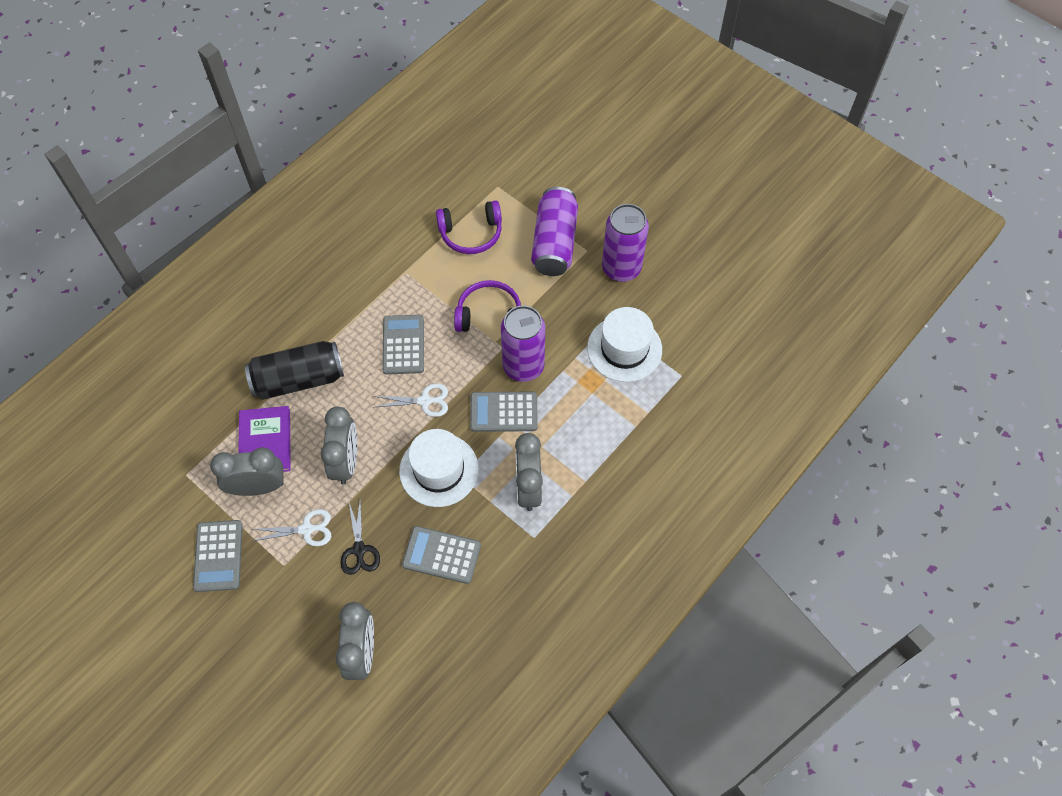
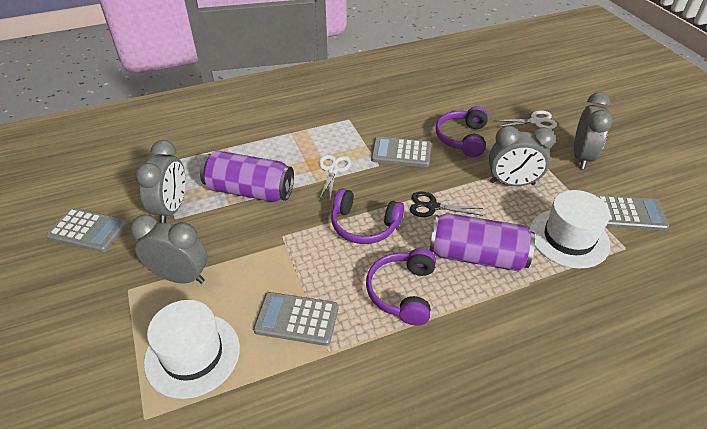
black can: 1 -> 0
purple book: 1 -> 0
purple can: 3 -> 2
purple headphones: 2 -> 3

